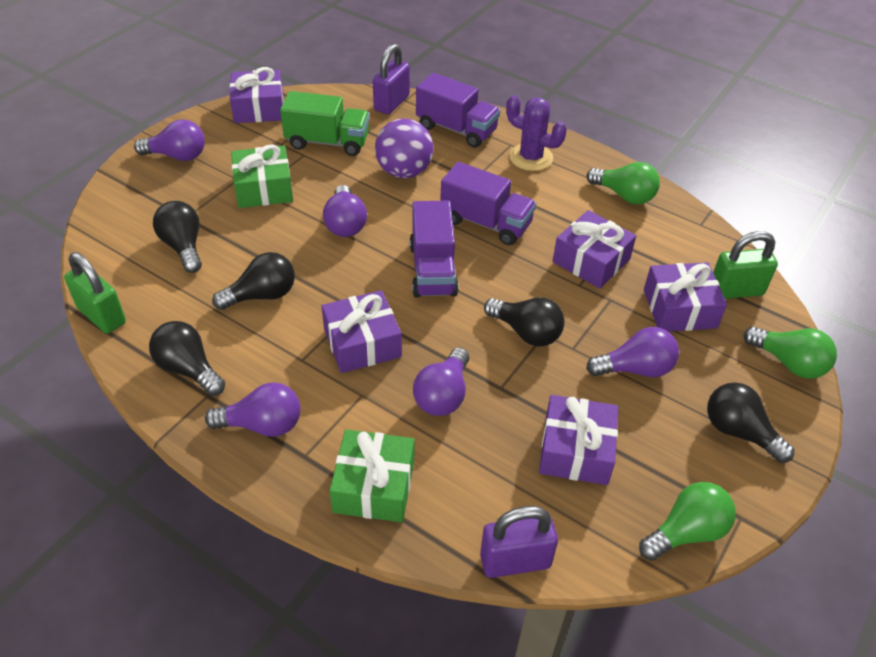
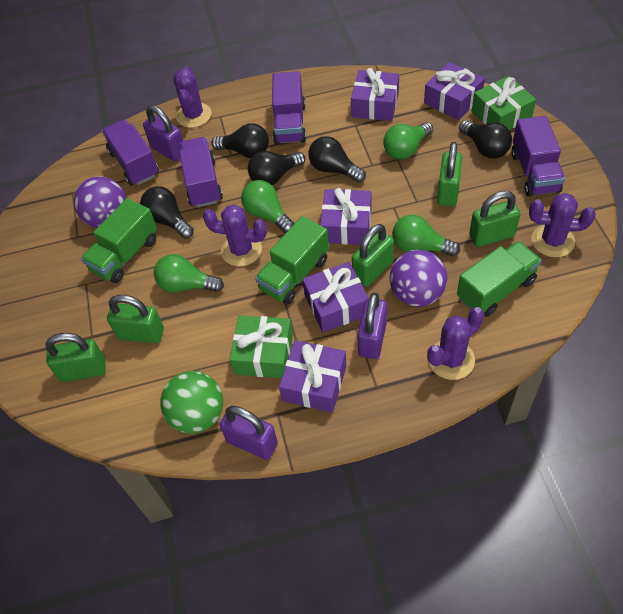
green ball: 0 -> 1
green light bulb: 3 -> 4
green padlock: 2 -> 5
green truck: 1 -> 3
purple ball: 1 -> 2
purple cactus: 1 -> 4
purple light bulb: 5 -> 0
purple padlock: 2 -> 3
purple truck: 3 -> 4

